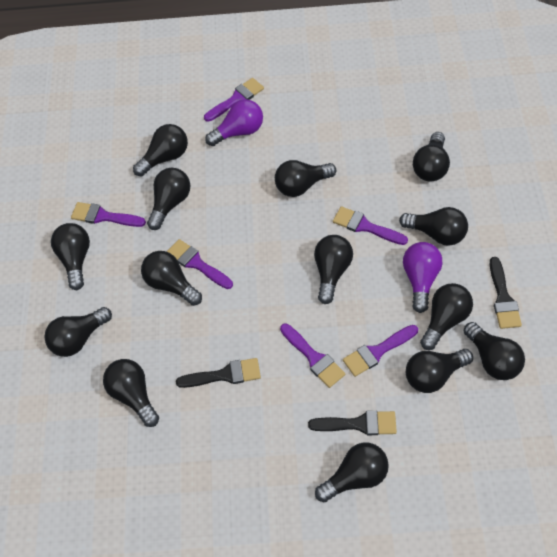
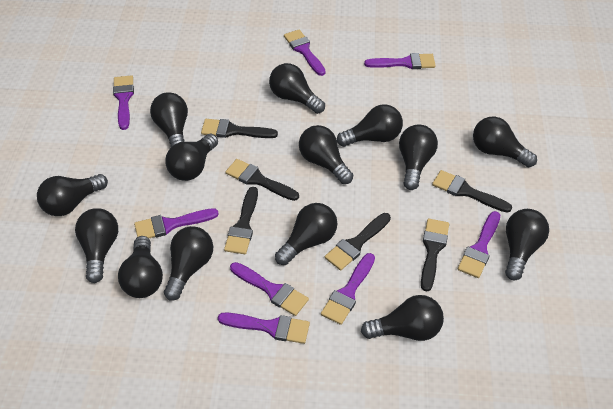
black brush: 3 -> 6
purple brush: 6 -> 8
purple light bulb: 2 -> 0

